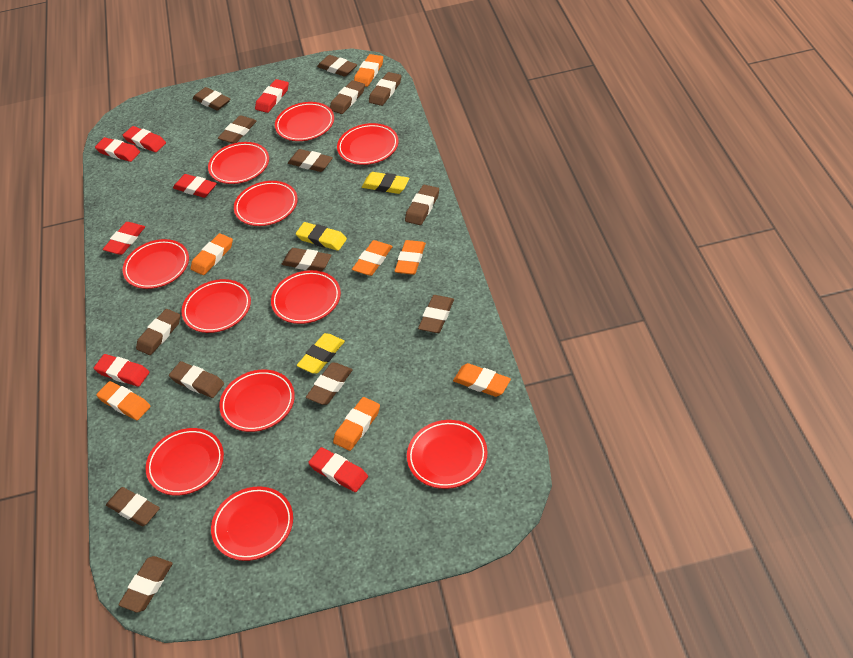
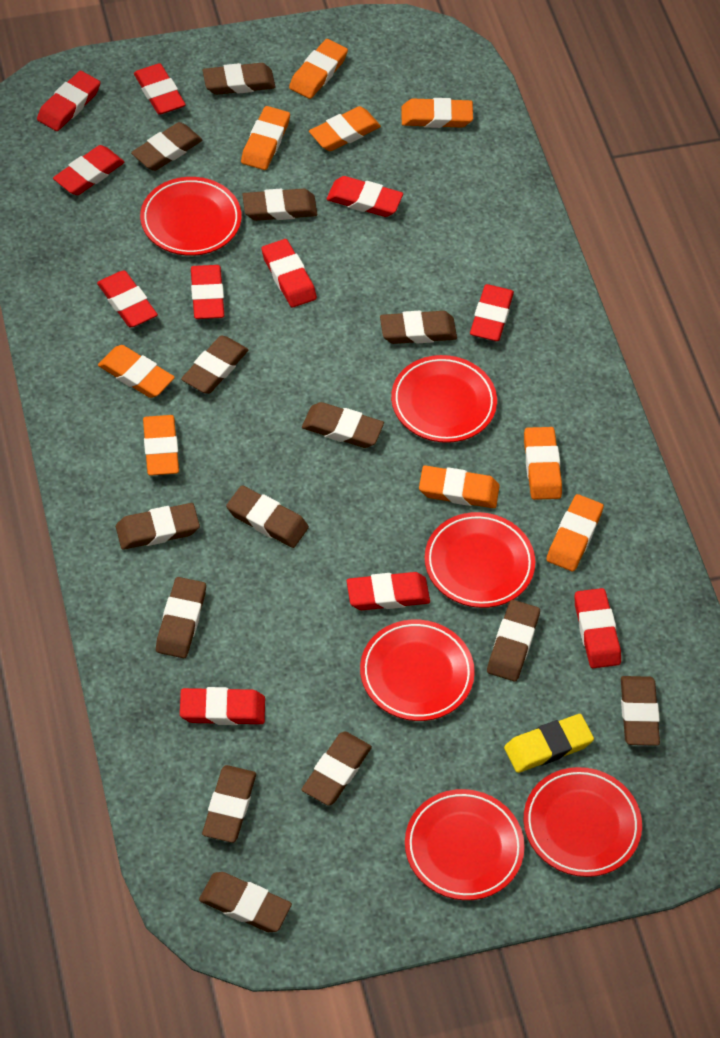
orange eraser: 7 -> 9
red eraser: 7 -> 11
red plate: 11 -> 6
yellow eraser: 3 -> 1

